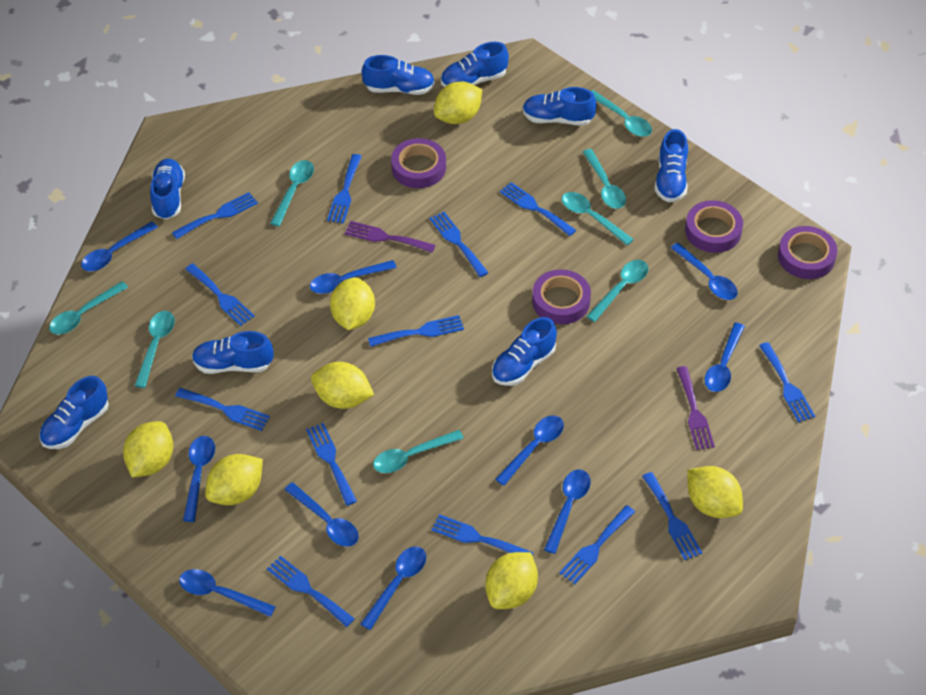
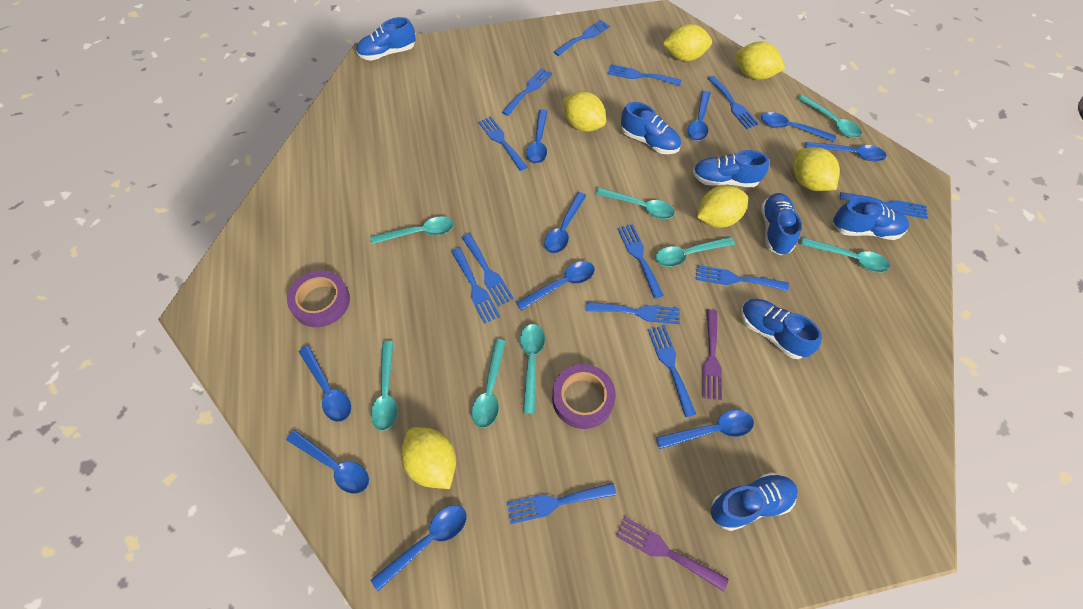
blue shoe: 8 -> 7
purple tape: 4 -> 2
yellow lemon: 7 -> 6

